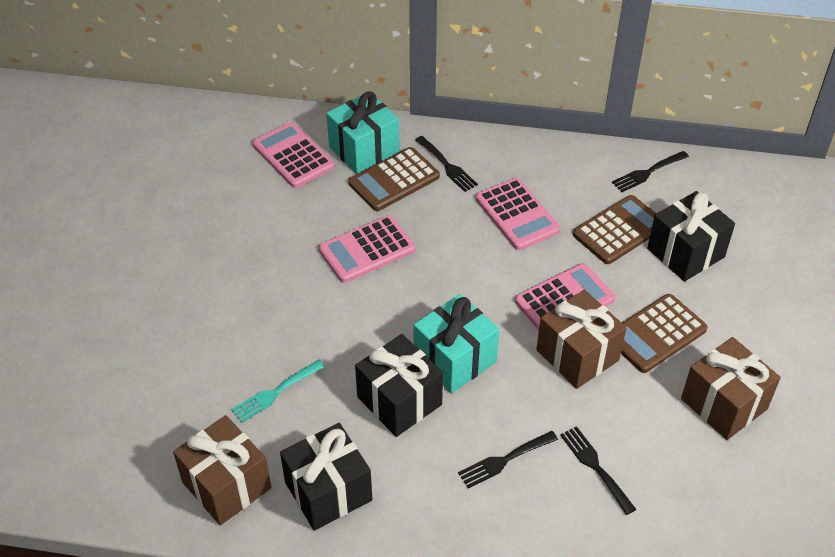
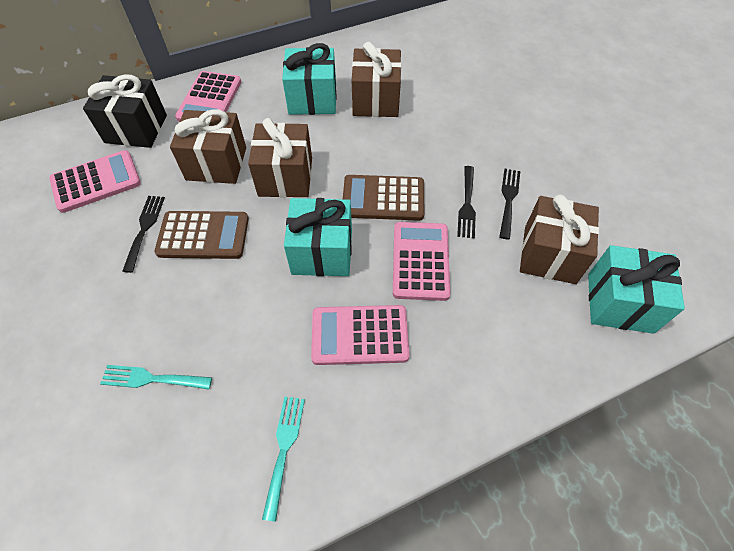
black fork: 4 -> 3
black gift: 3 -> 1
brown calculator: 3 -> 2
brown gift: 3 -> 4
turquoise fork: 1 -> 2
turquoise gift: 2 -> 3

